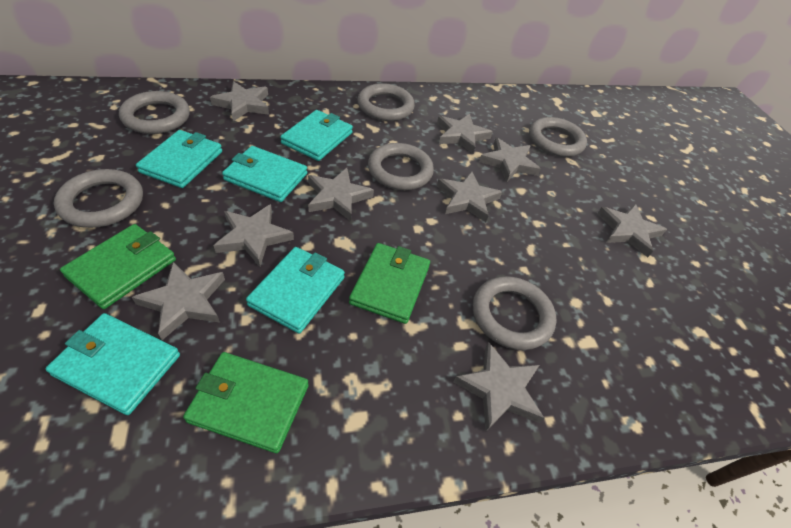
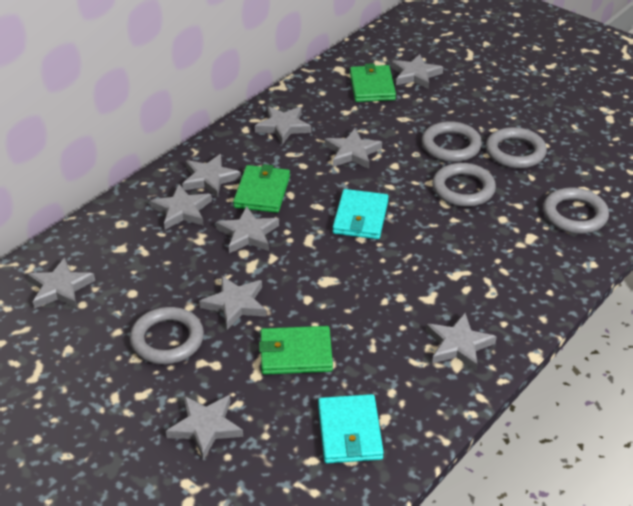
grey ring: 6 -> 5
grey star: 9 -> 10
turquoise wallet: 5 -> 2

